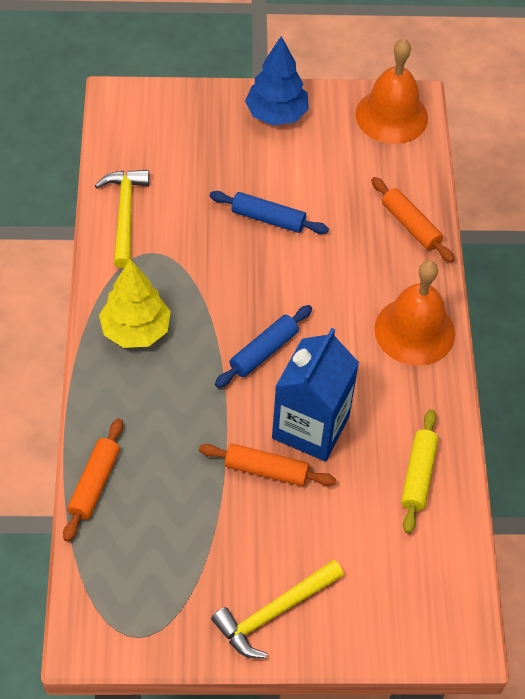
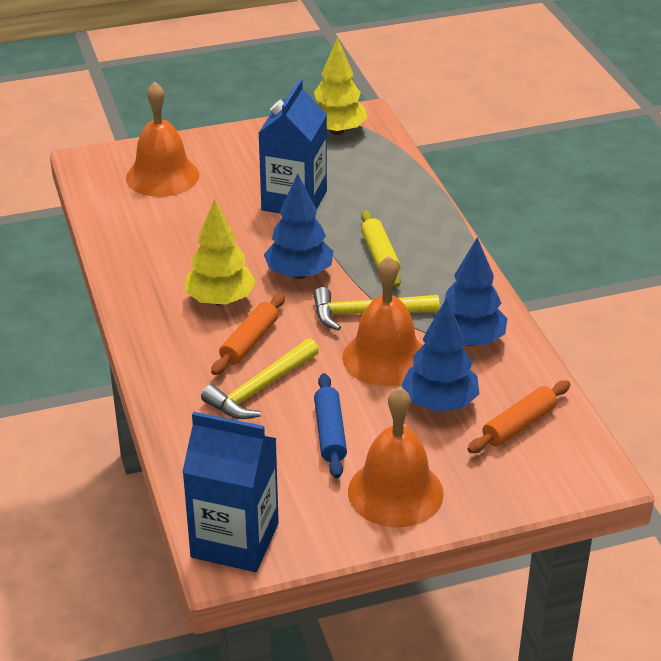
blue carton: 1 -> 2
blue rolling pin: 2 -> 1
blue tree: 1 -> 3
orange bell: 2 -> 3
orange rolling pin: 3 -> 2
yellow tree: 1 -> 2

